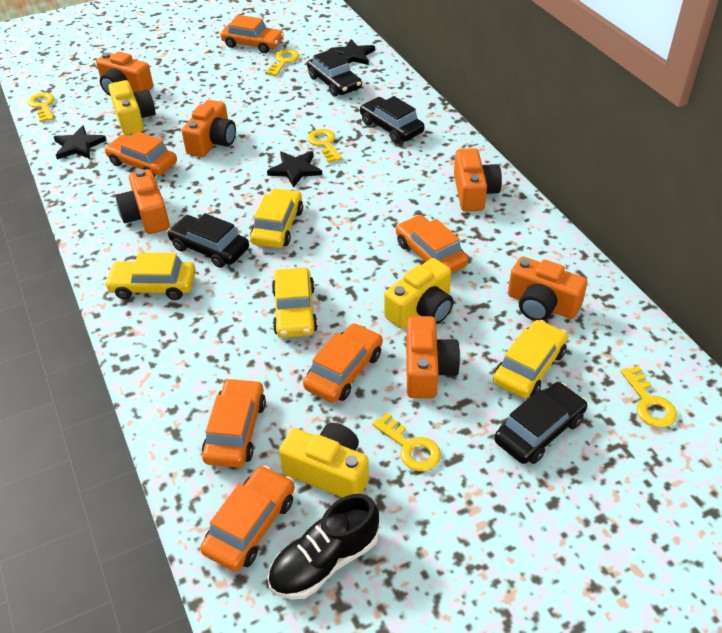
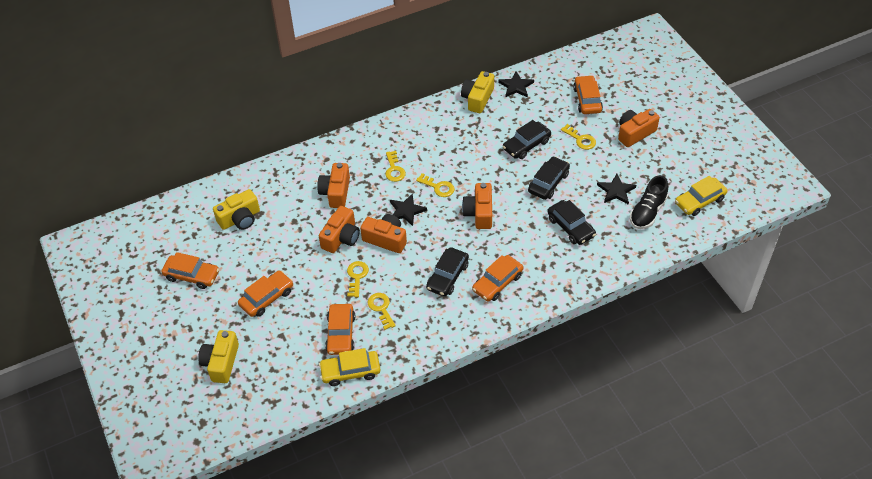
orange camera: 6 -> 5
orange car: 6 -> 5
yellow car: 4 -> 2

